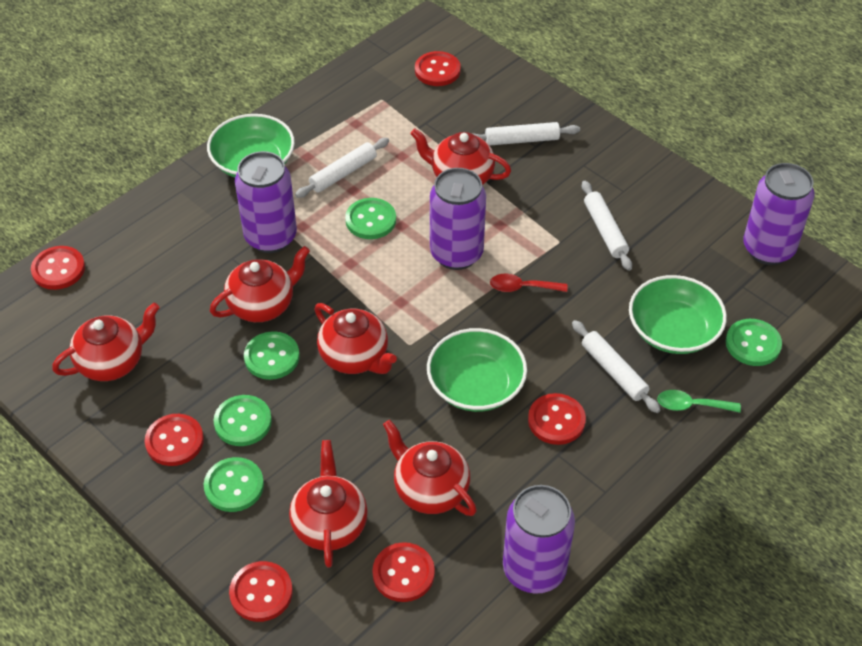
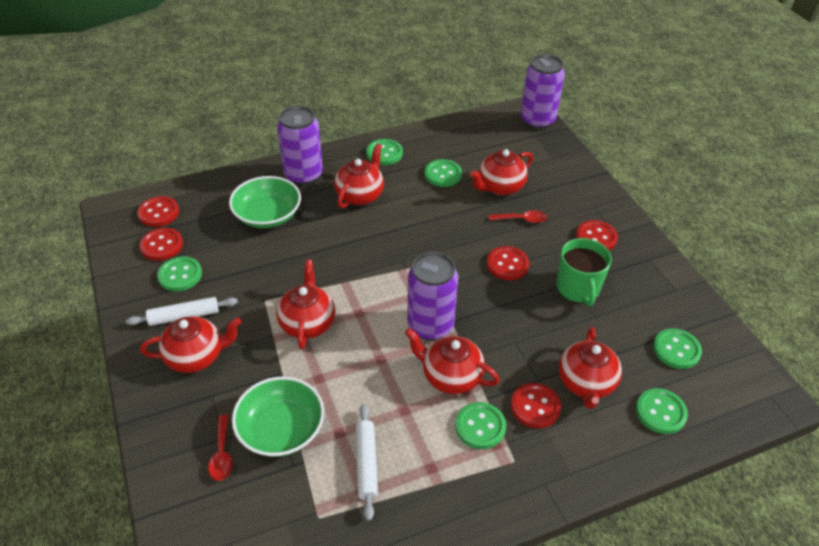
green bowl: 3 -> 2
green button: 5 -> 6
green mug: 0 -> 1
green spoon: 1 -> 0
purple can: 4 -> 3
red button: 6 -> 5
red spoon: 1 -> 2
white rolling pin: 4 -> 2

